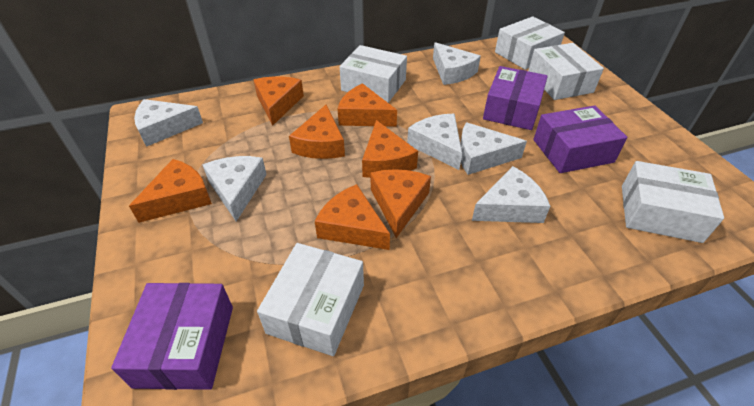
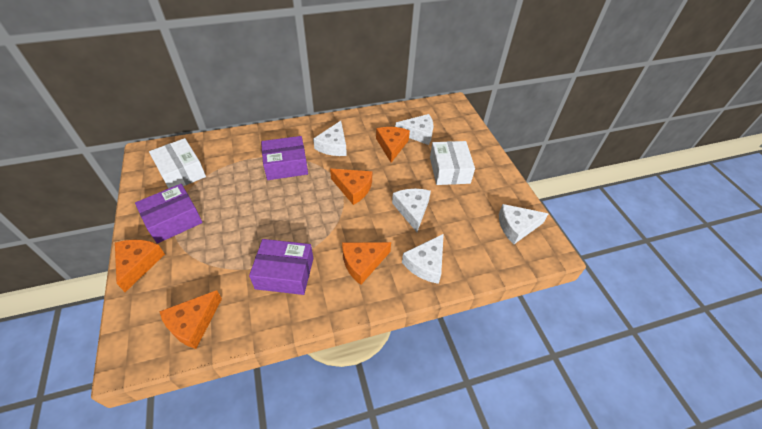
orange cheese: 7 -> 5
white box: 5 -> 2
white cheese: 6 -> 5

